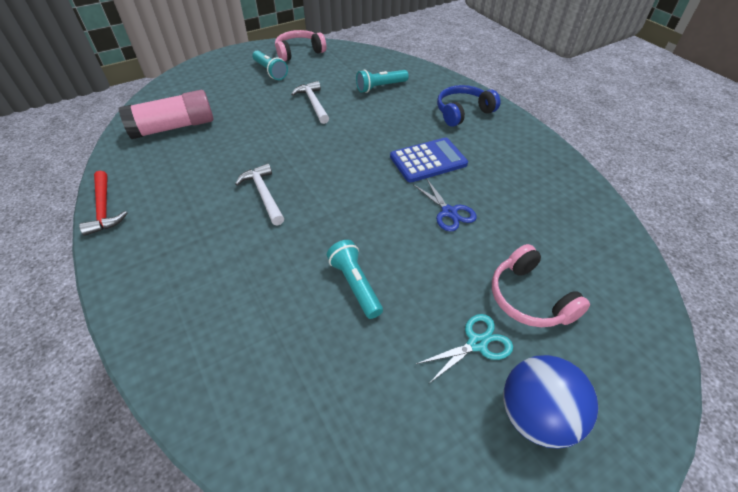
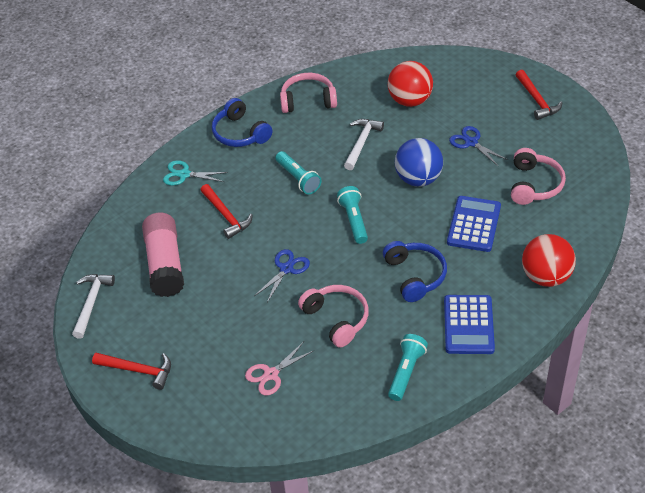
blue calculator: 1 -> 2
blue headphones: 1 -> 2
blue scissors: 1 -> 2
pink headphones: 2 -> 3
pink scissors: 0 -> 1
red ball: 0 -> 2
red hammer: 1 -> 3

